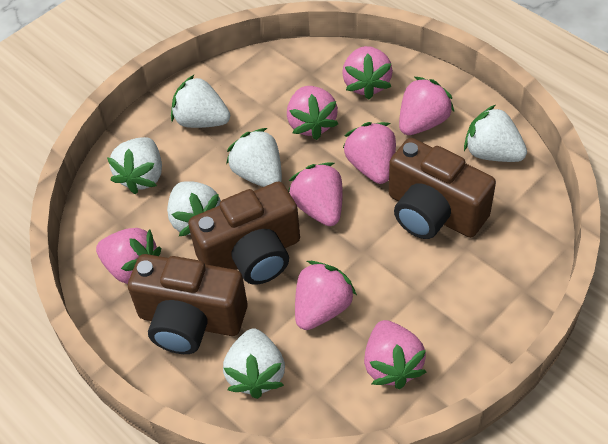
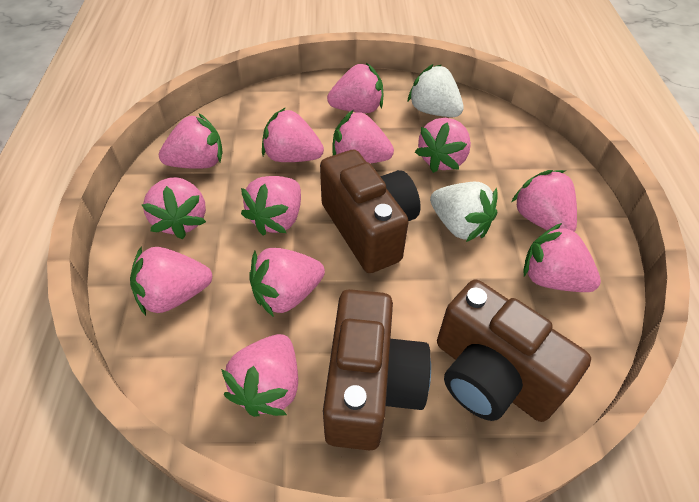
pink strawberry: 8 -> 12
white strawberry: 6 -> 2

